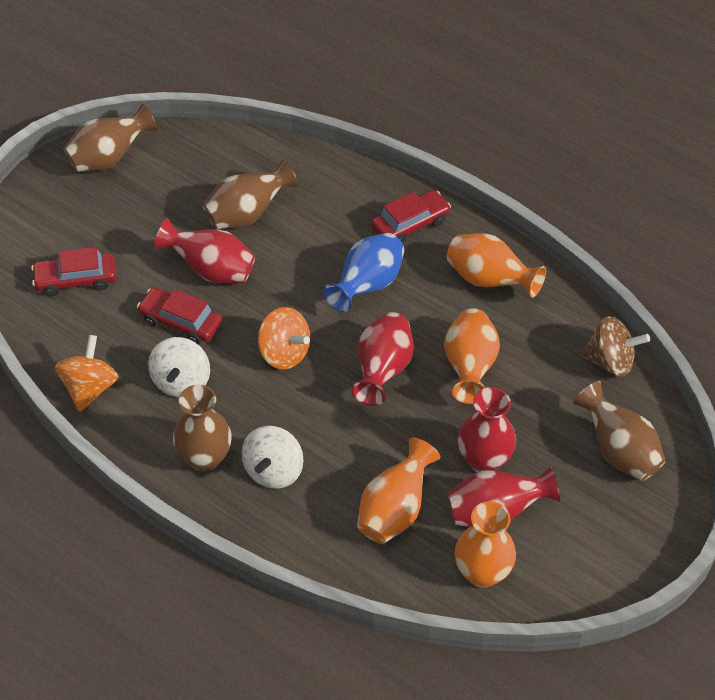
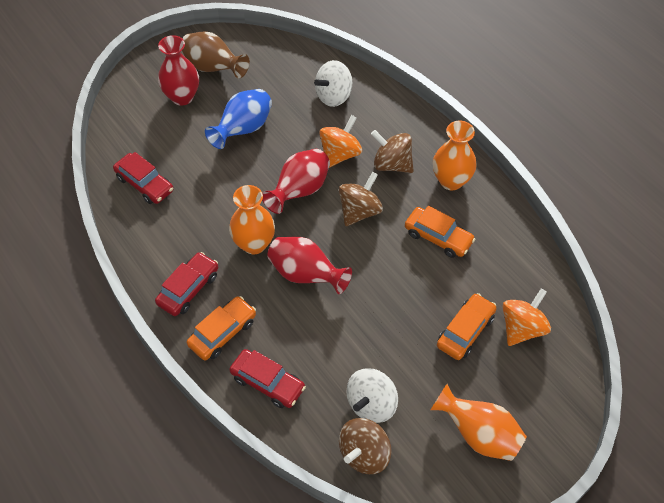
brown spinning top: 1 -> 3
brown vase: 4 -> 1
orange car: 0 -> 3
orange vase: 4 -> 3
red vase: 4 -> 3

